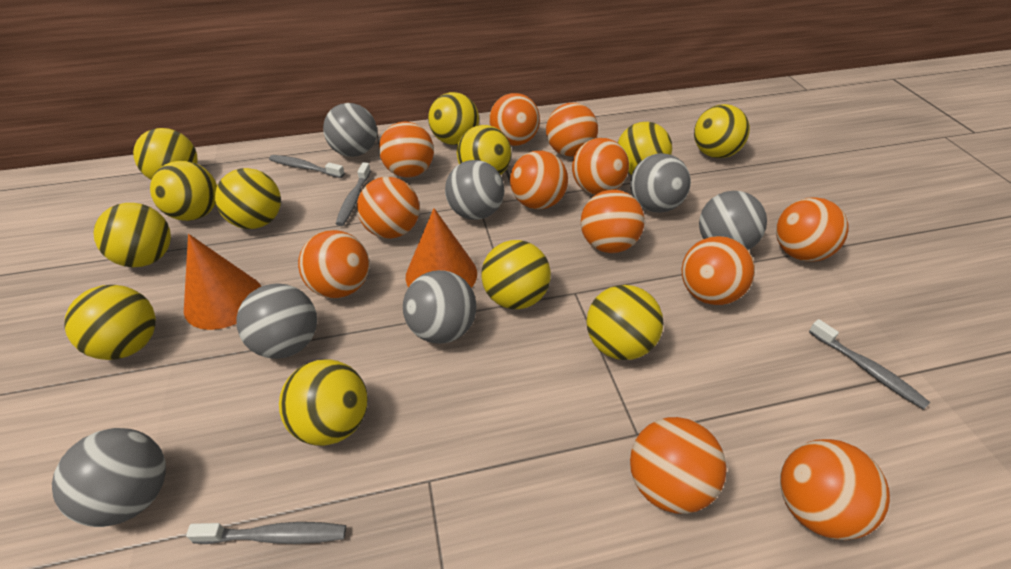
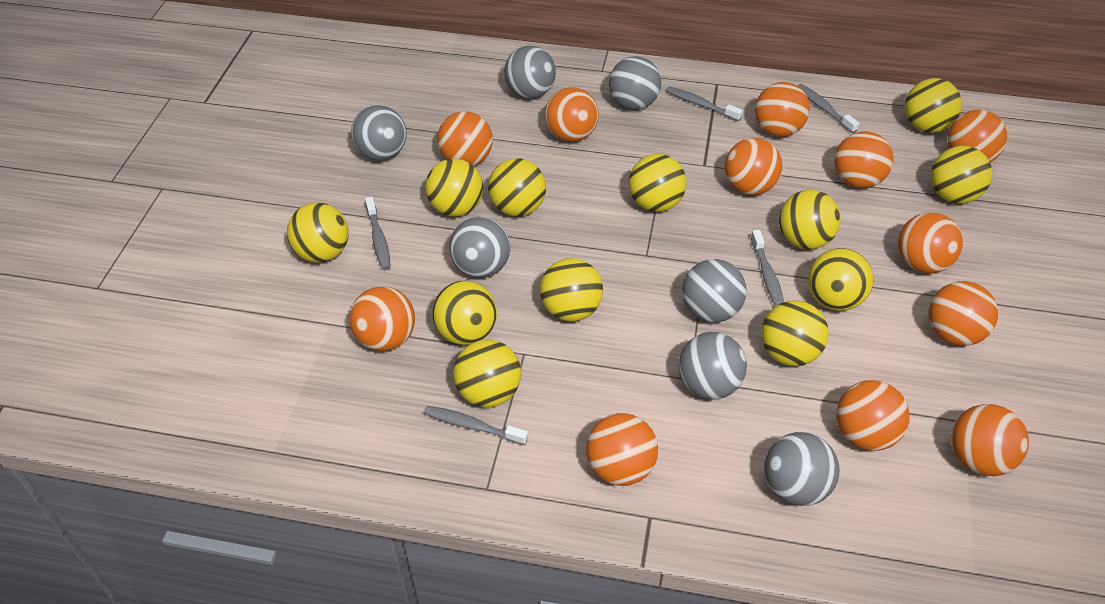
grey toothbrush: 4 -> 5
orange cone: 2 -> 0

